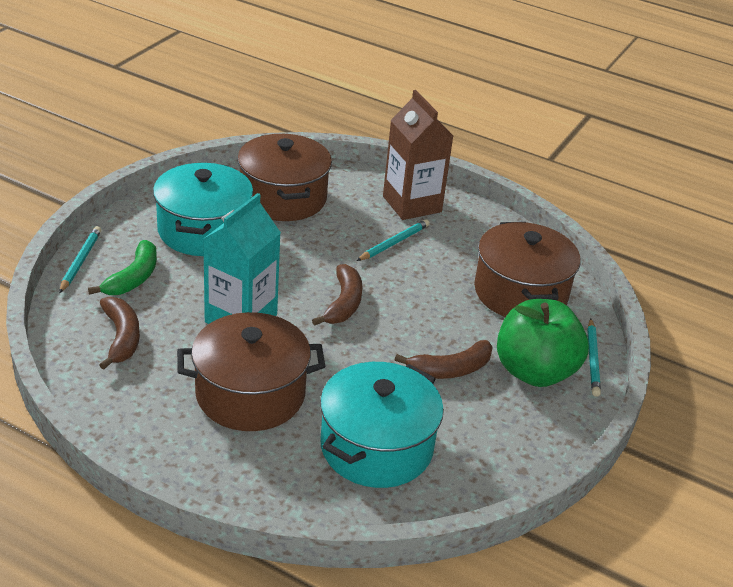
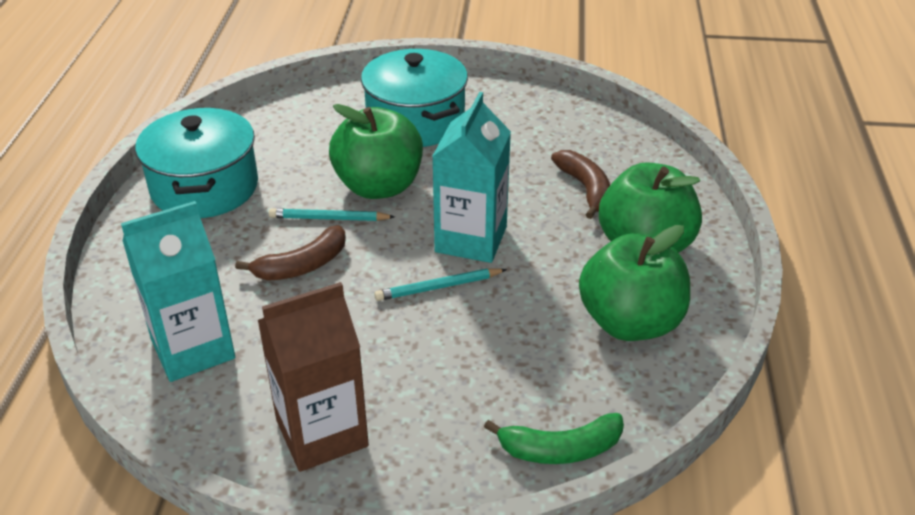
brown banana: 3 -> 2
brown pot: 3 -> 0
green apple: 1 -> 3
turquoise carton: 1 -> 2
turquoise pencil: 3 -> 2

